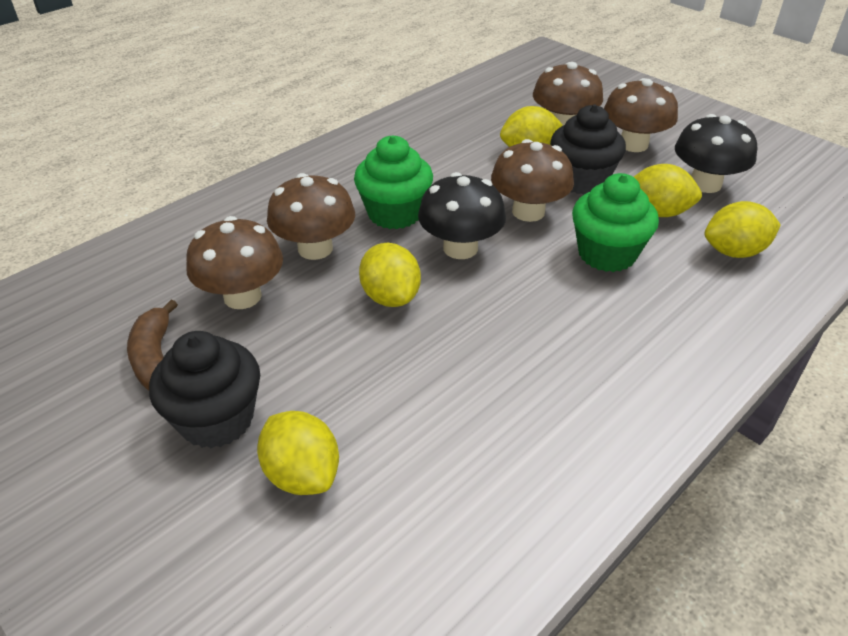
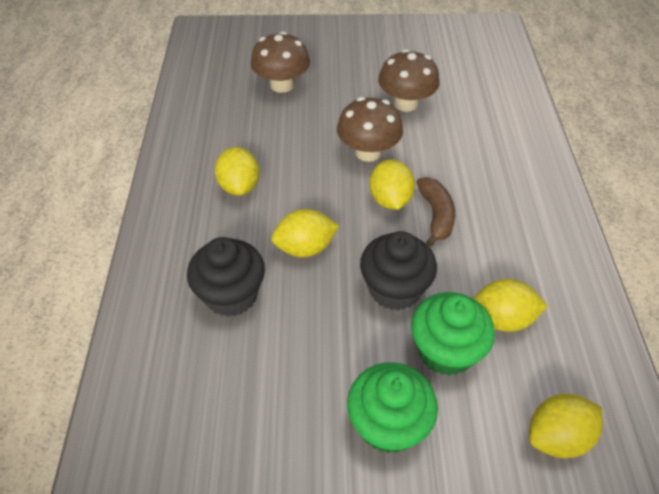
black mushroom: 2 -> 0
brown mushroom: 5 -> 3

